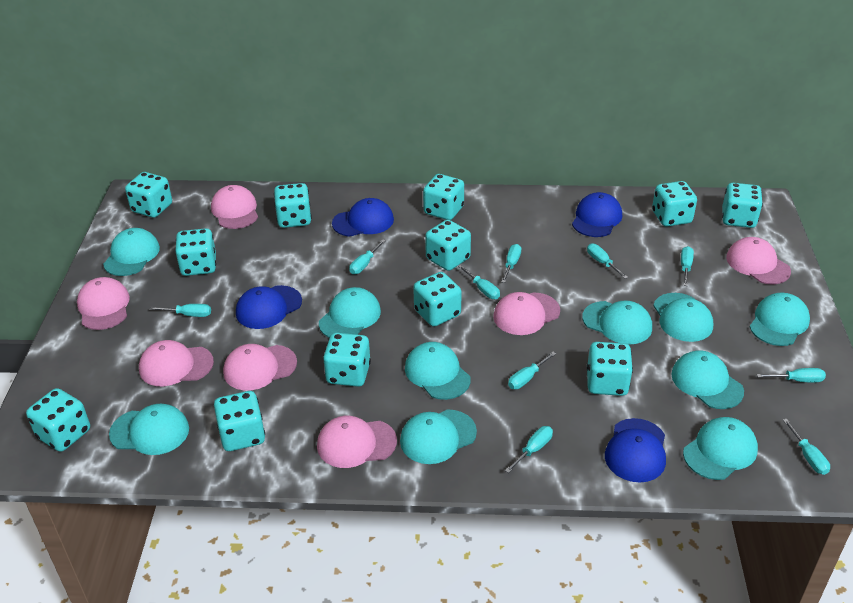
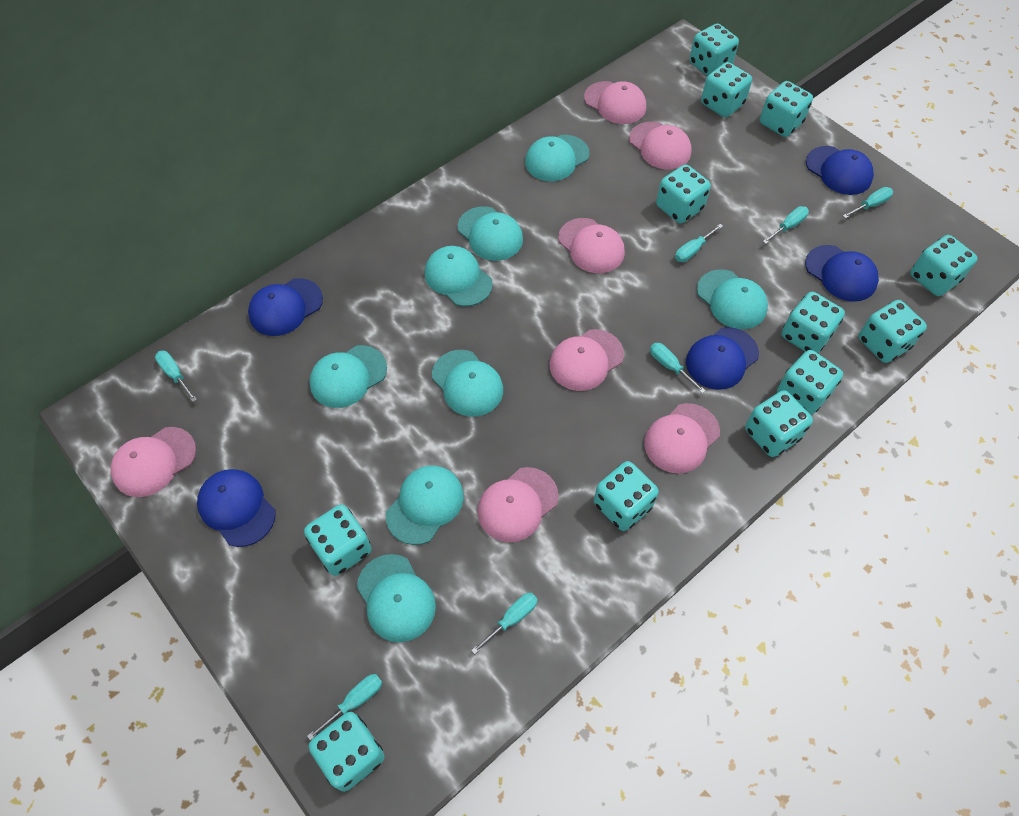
blue cap: 4 -> 5
turquoise cap: 10 -> 8
turquoise screwdriver: 10 -> 7

